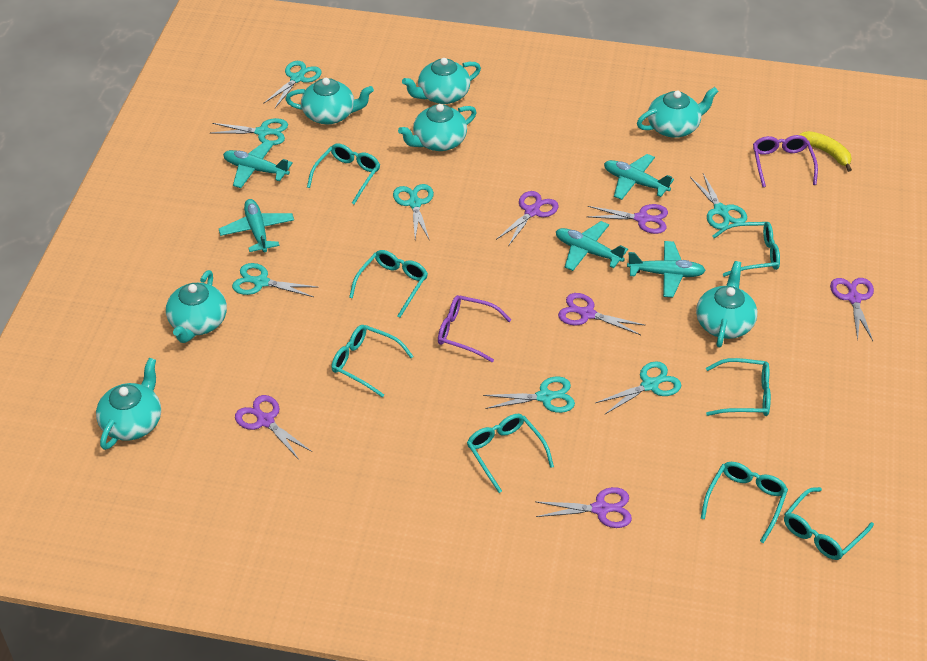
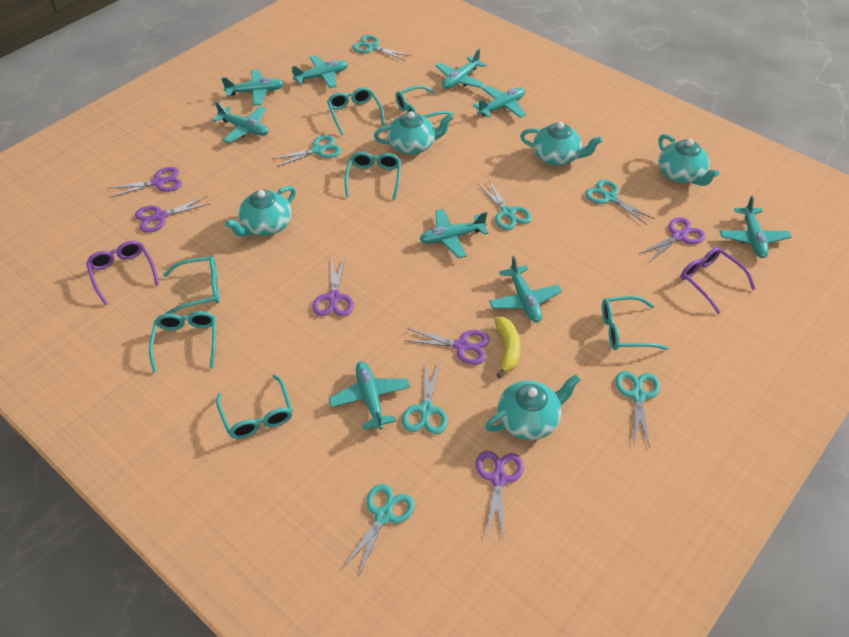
turquoise glasses: 8 -> 7
turquoise plane: 5 -> 9
turquoise teapot: 7 -> 5

